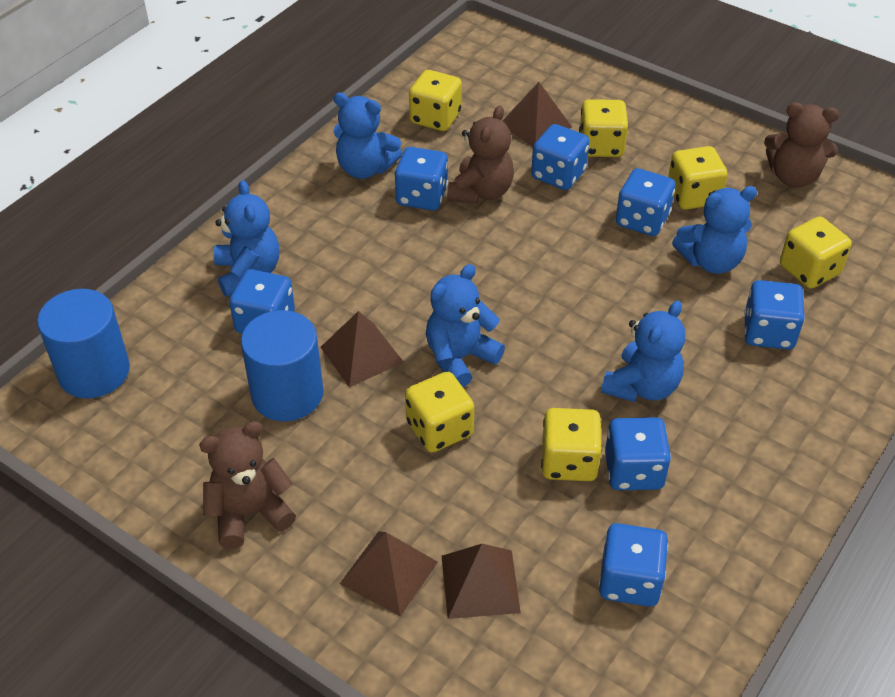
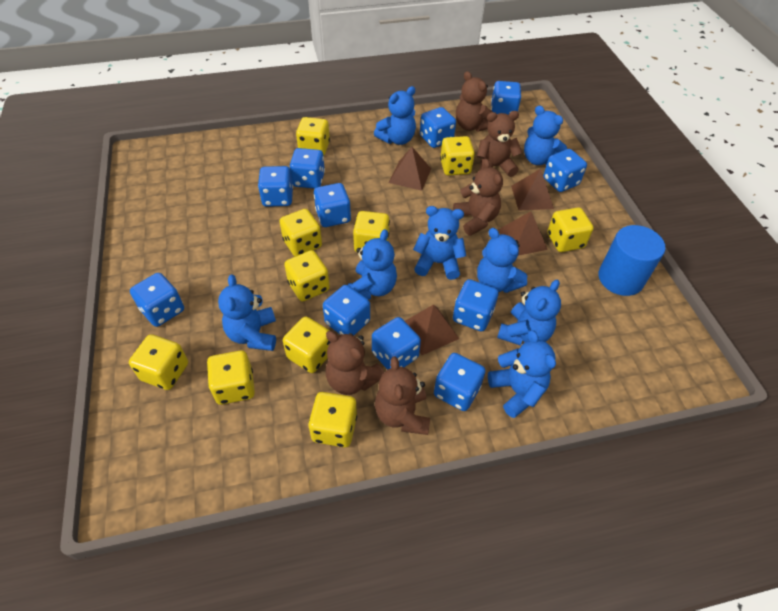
blue cylinder: 2 -> 1
blue dice: 7 -> 11
blue teddy bear: 5 -> 8
brown teddy bear: 3 -> 5
yellow dice: 6 -> 10

